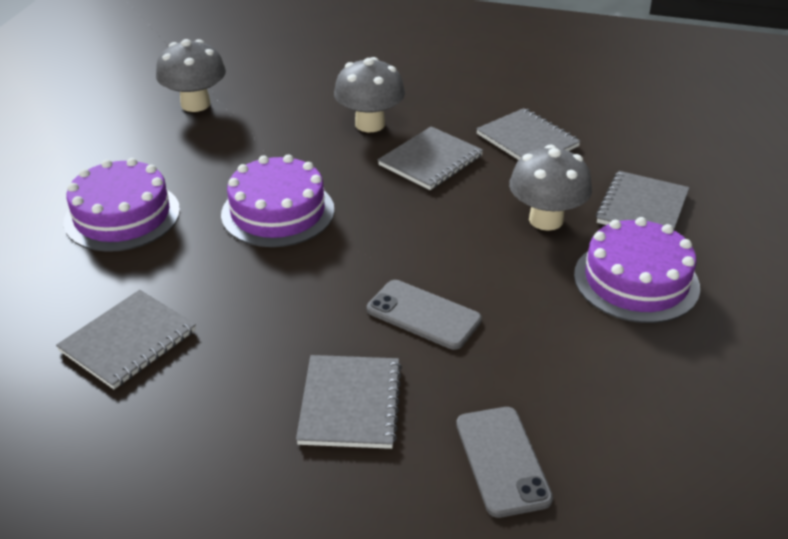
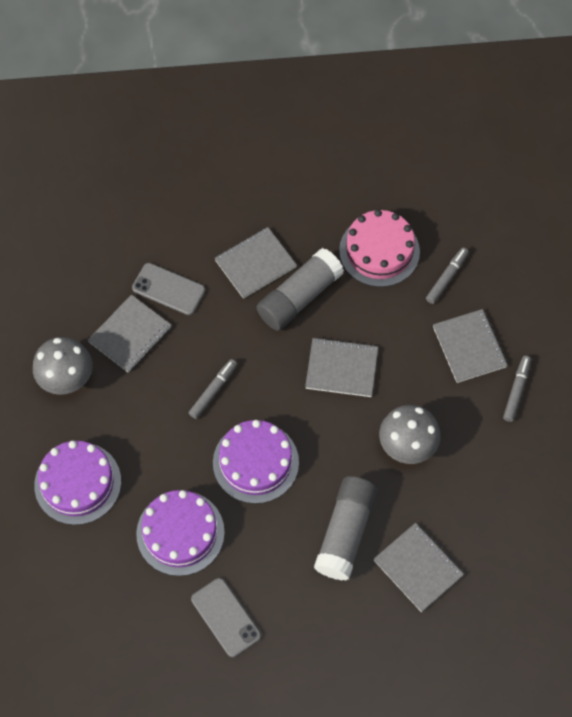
grey glue stick: 0 -> 2
grey marker: 0 -> 3
grey mushroom: 3 -> 2
pink cake: 0 -> 1

